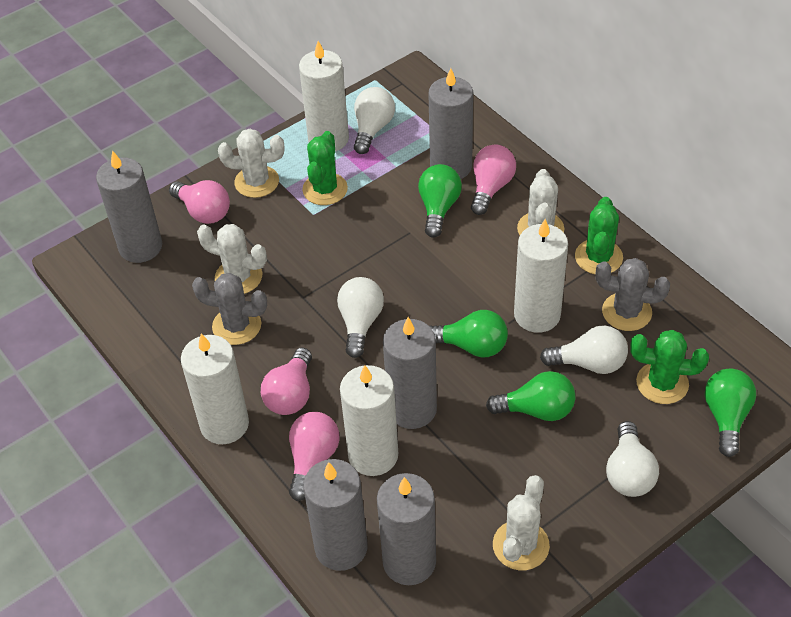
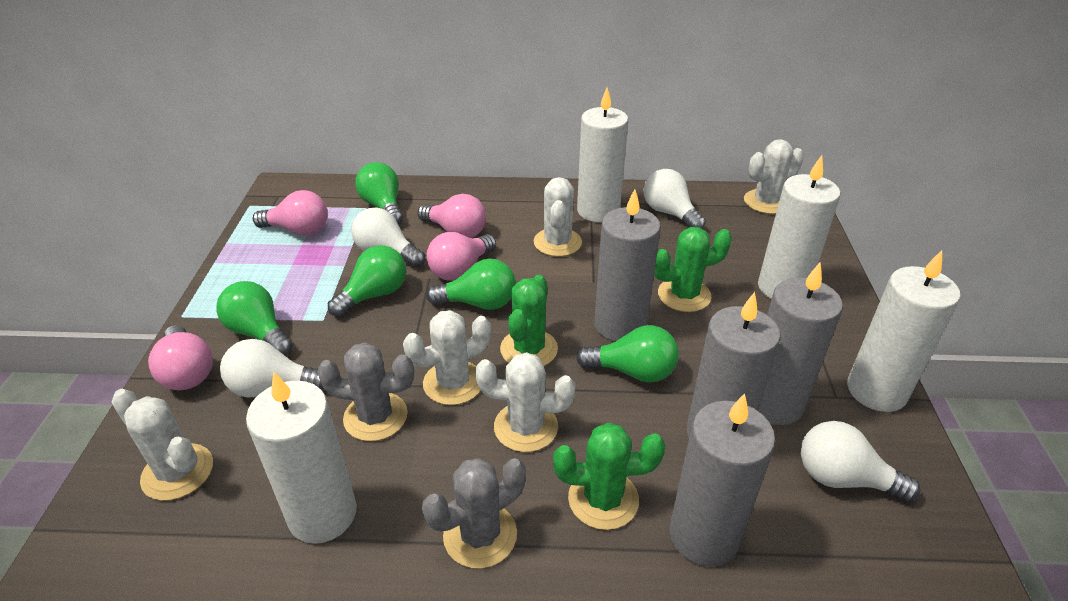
green light bulb: 4 -> 5
grey candle: 5 -> 4
white cactus: 4 -> 5

